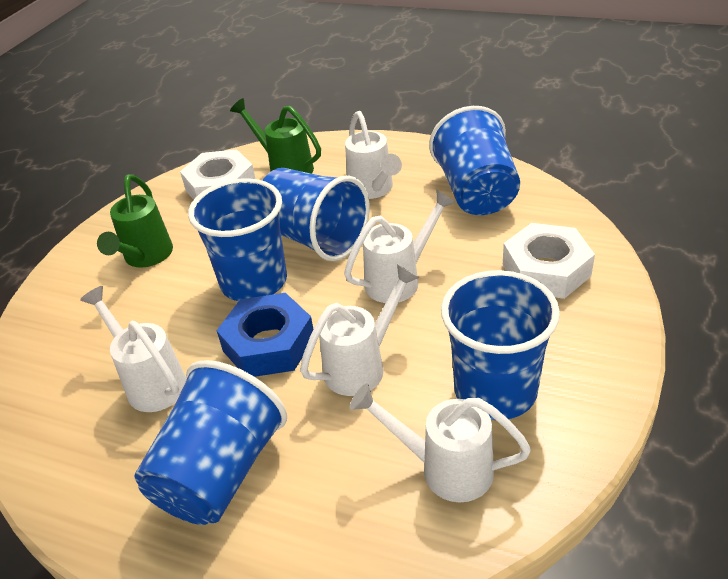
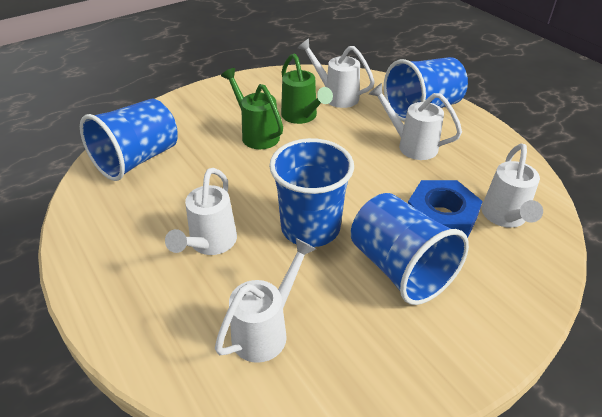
blue cup: 5 -> 4
white nut: 2 -> 0

